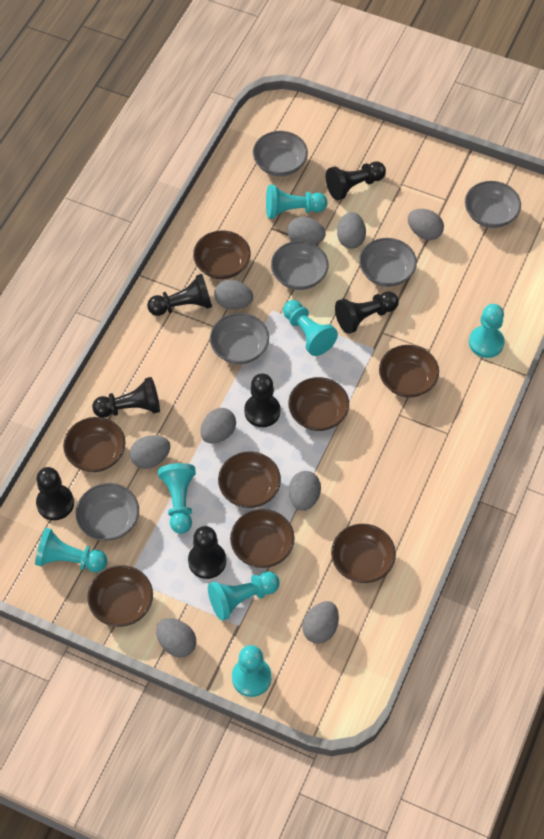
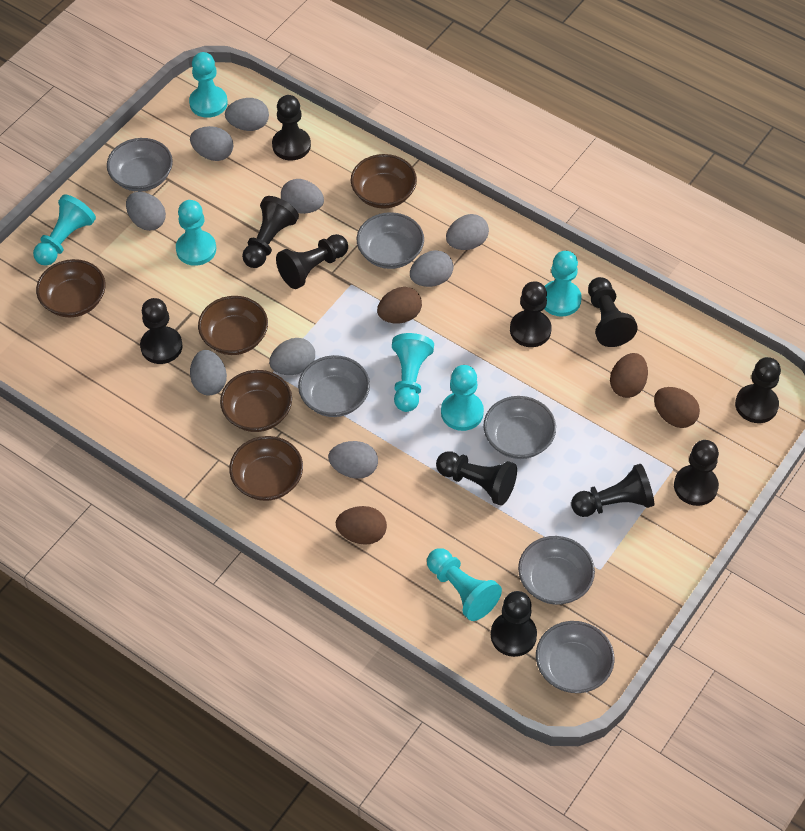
black pawn: 7 -> 11
brown bowl: 8 -> 5
brown egg: 0 -> 4

